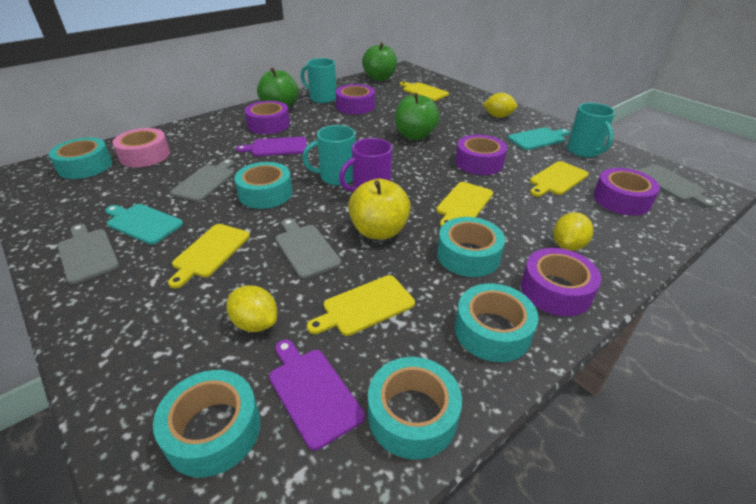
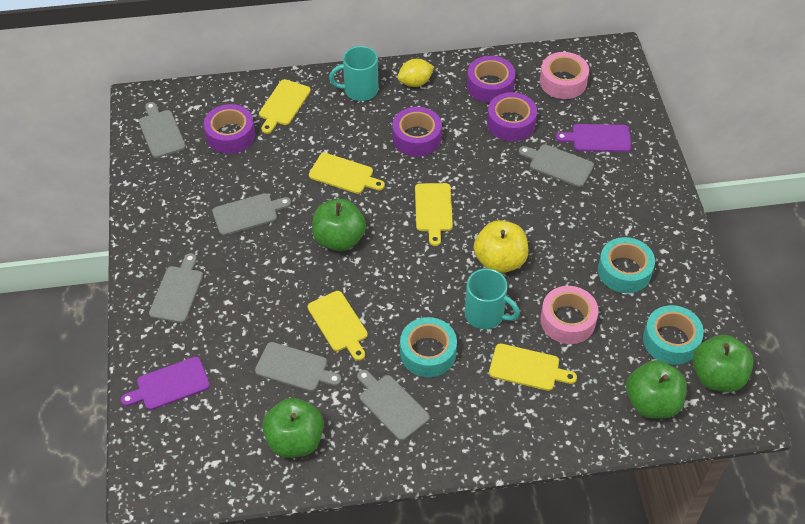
green apple: 3 -> 4
grey cutting board: 4 -> 6
pink tape: 1 -> 2
purple mug: 1 -> 0
purple tape: 5 -> 4
turquoise cutting board: 2 -> 0
turquoise mug: 3 -> 2
turquoise tape: 6 -> 3
yellow lemon: 3 -> 1

